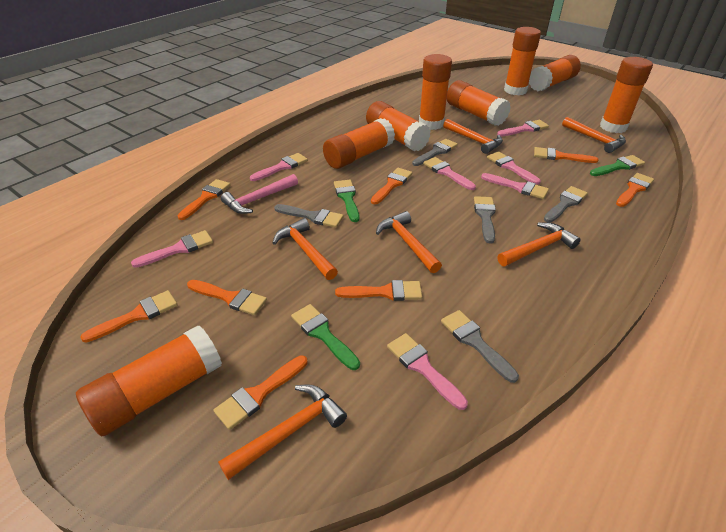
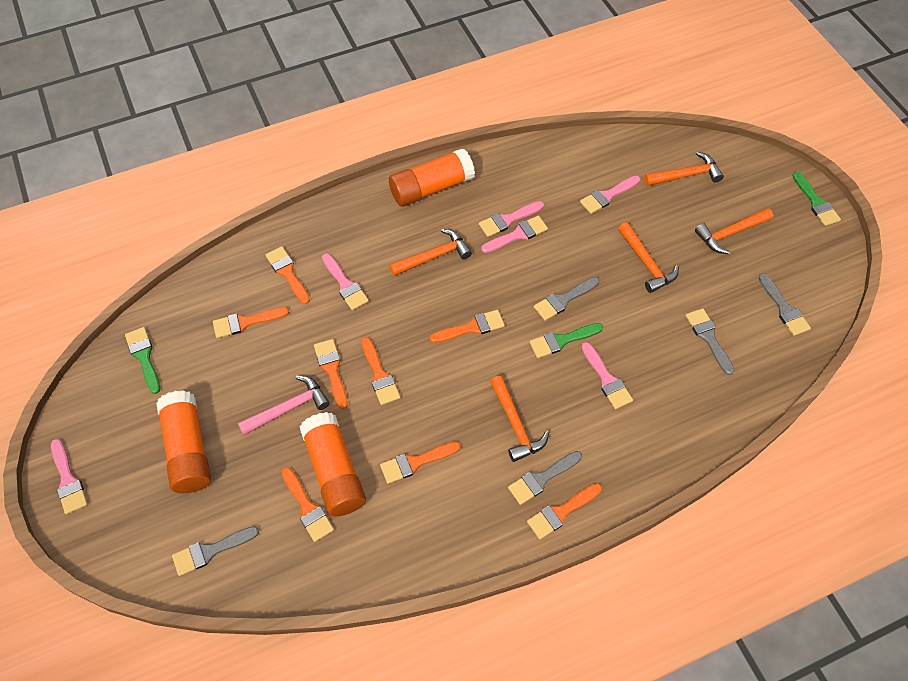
orange glue stick: 8 -> 3
orange hammer: 6 -> 5
pink brush: 7 -> 6

